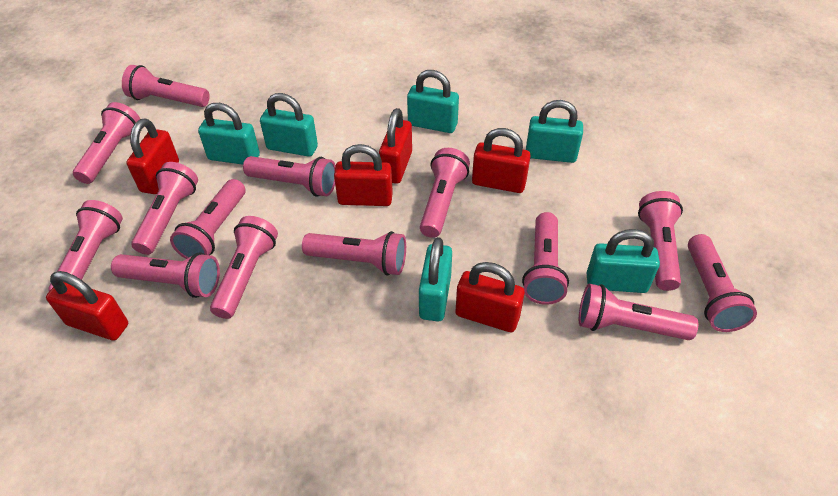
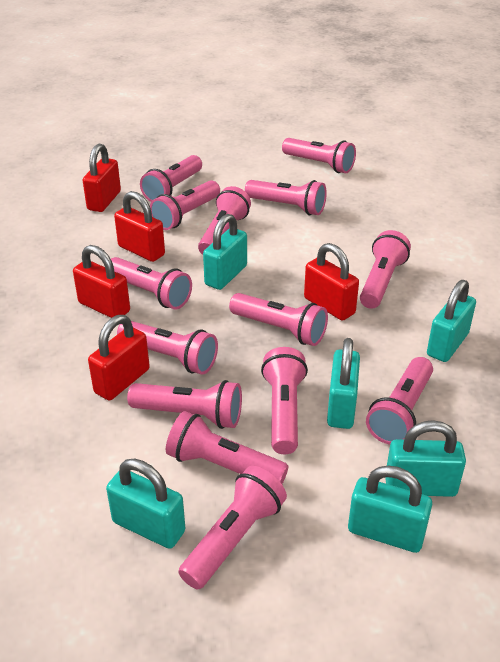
red padlock: 6 -> 5

